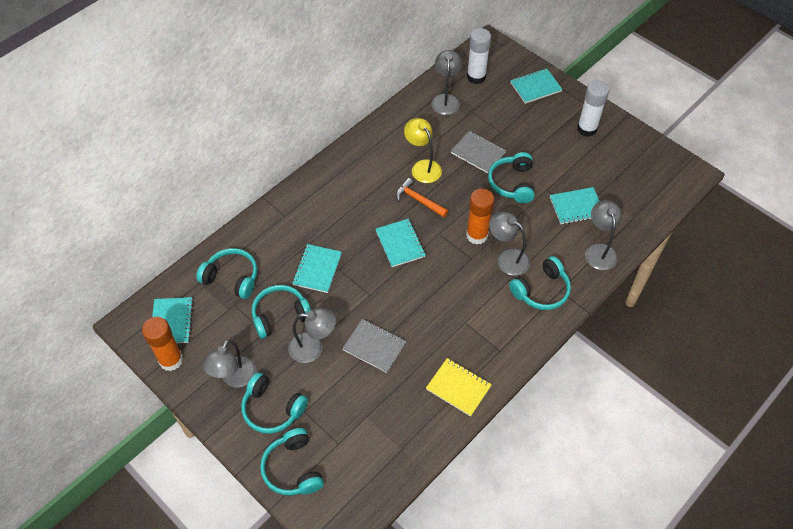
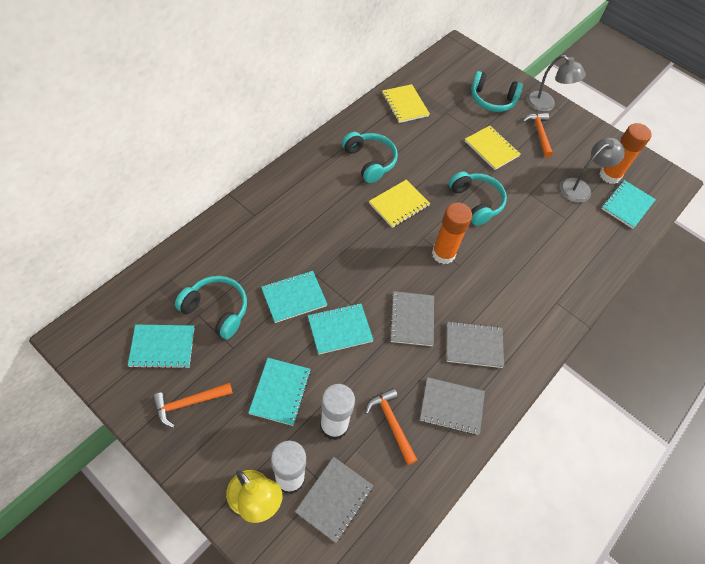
grey lamp: 5 -> 2
grey notebook: 2 -> 4
orange hammer: 1 -> 3
turquoise headphones: 6 -> 4
yellow notebook: 1 -> 3

